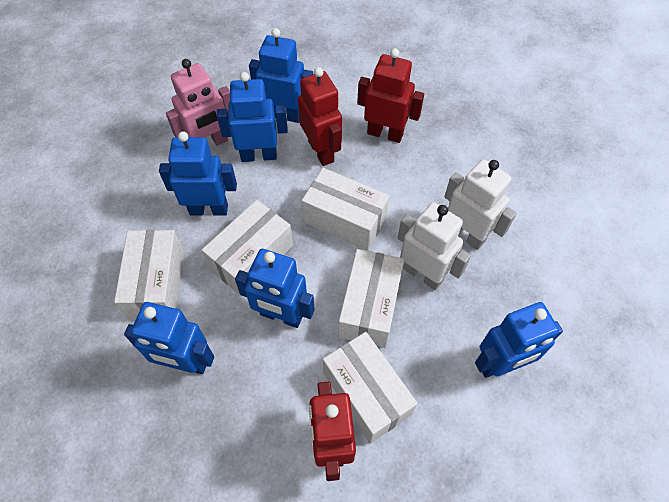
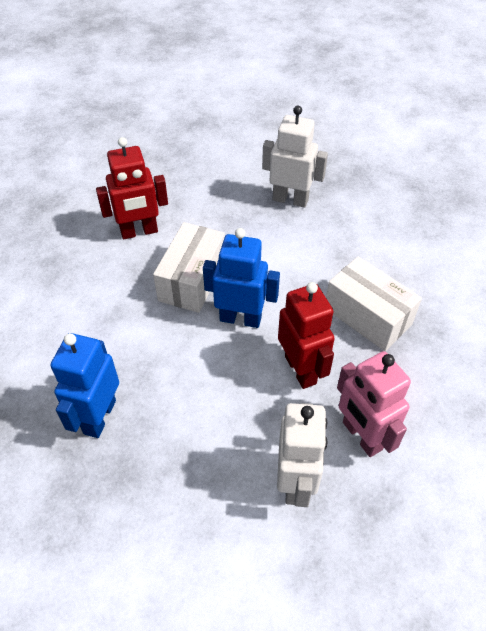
blue robot: 6 -> 2
red robot: 3 -> 2
white box: 5 -> 2

